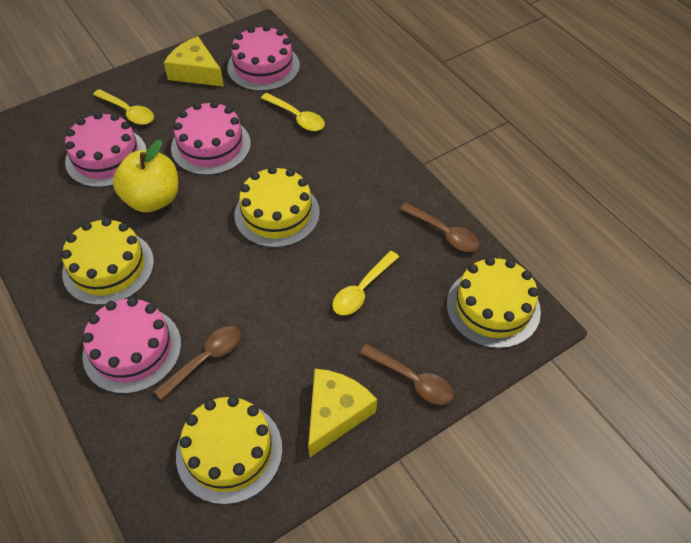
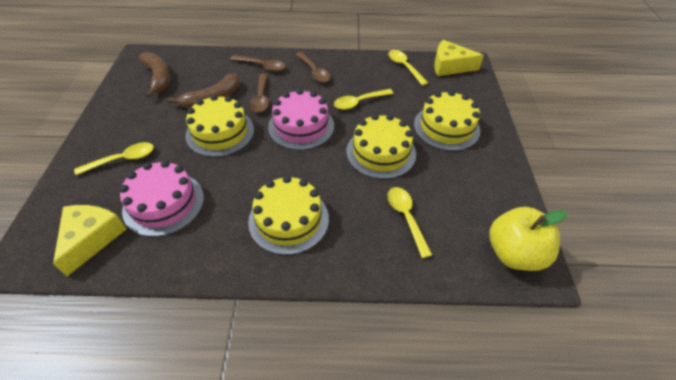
brown banana: 0 -> 2
pink cake: 4 -> 2
yellow spoon: 3 -> 4

